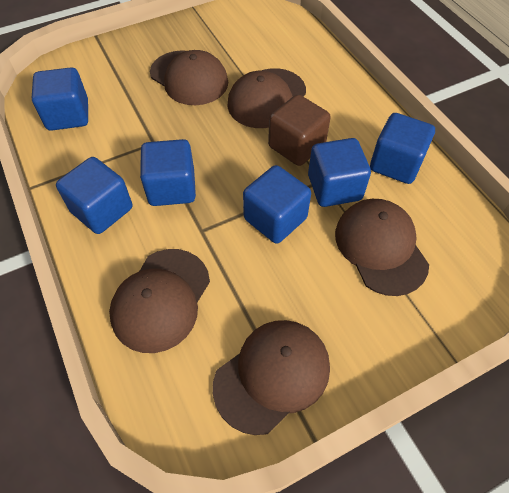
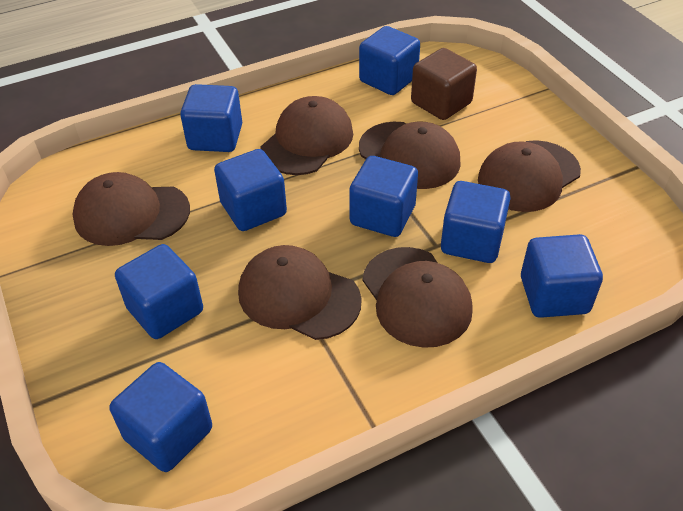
blue cube: 6 -> 8
brown cap: 5 -> 6

